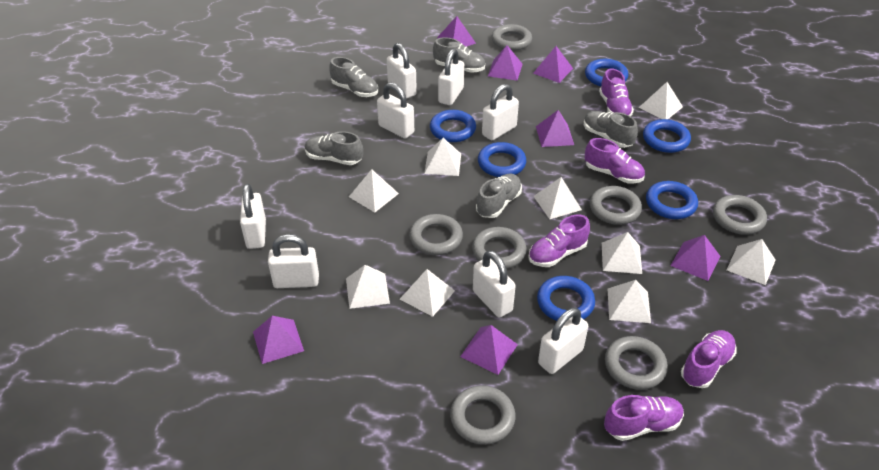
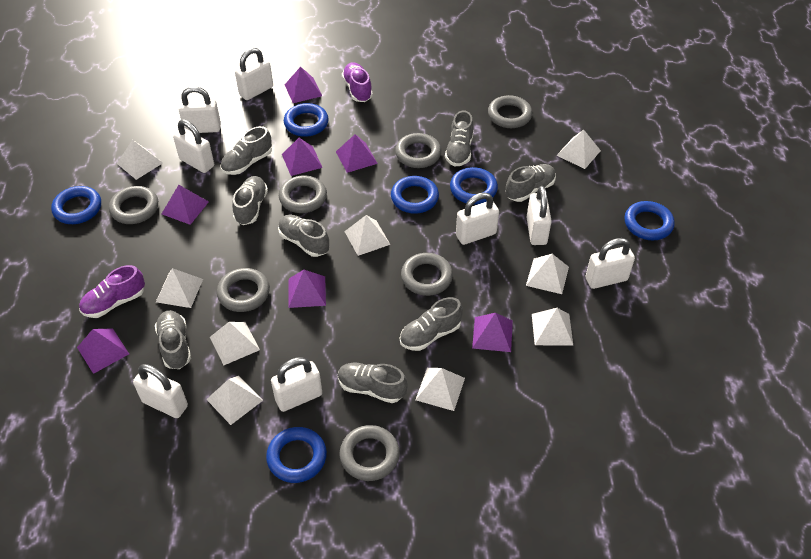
grey shoe: 5 -> 8
purple shoe: 5 -> 2

